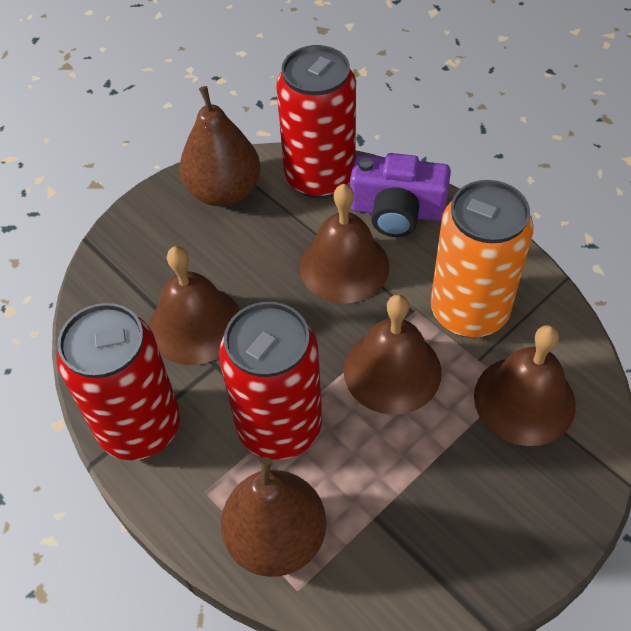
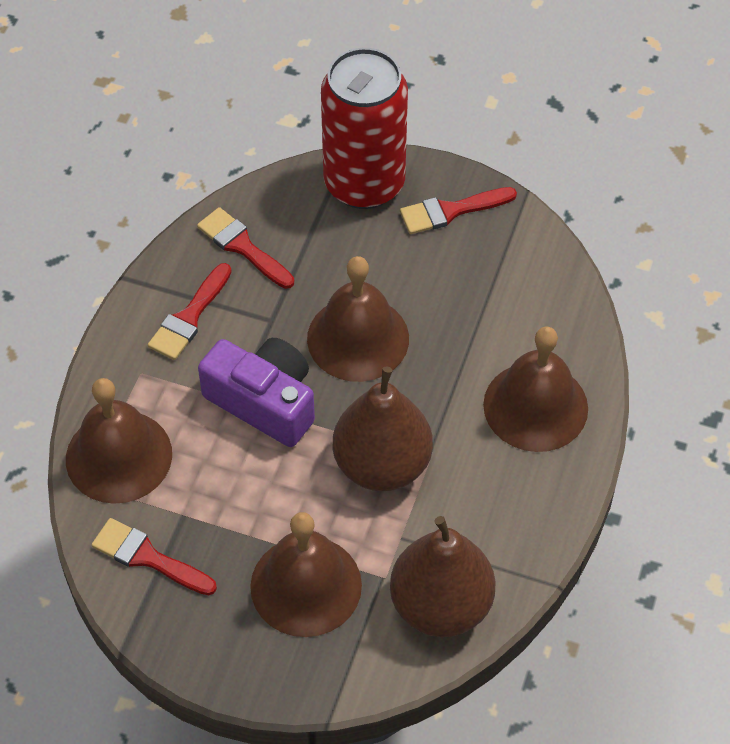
orange can: 1 -> 0
red brush: 0 -> 4
red can: 3 -> 1

